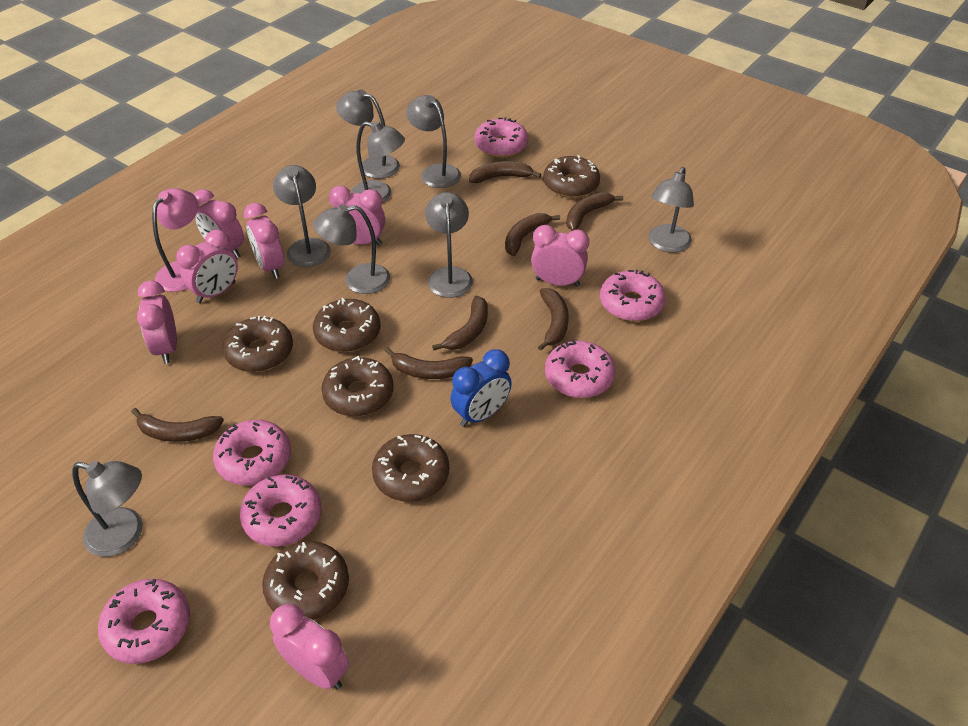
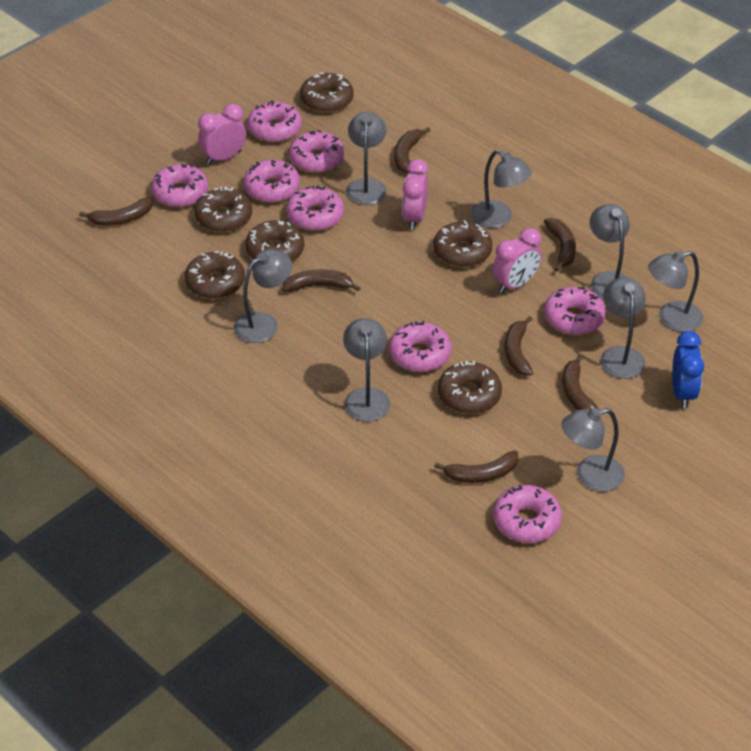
pink clock: 7 -> 3
pink donut: 6 -> 8
pink lamp: 1 -> 0

